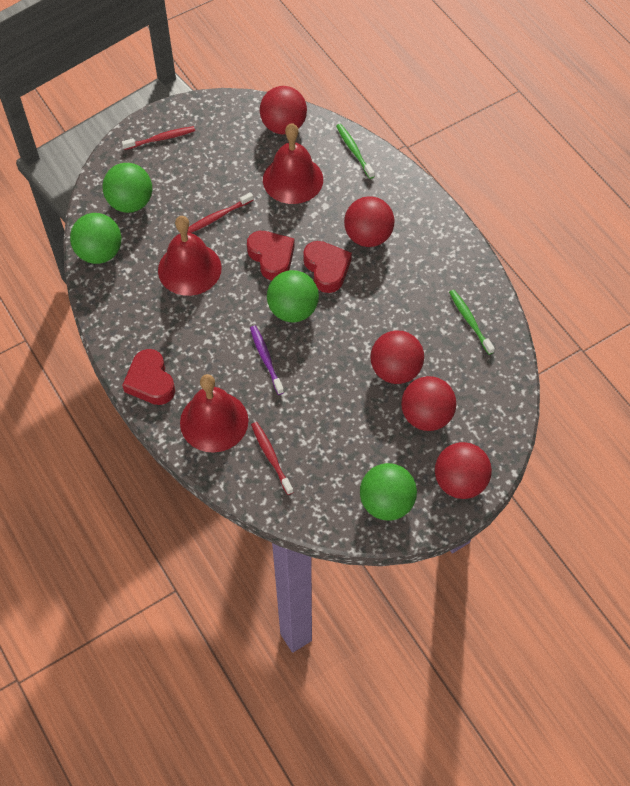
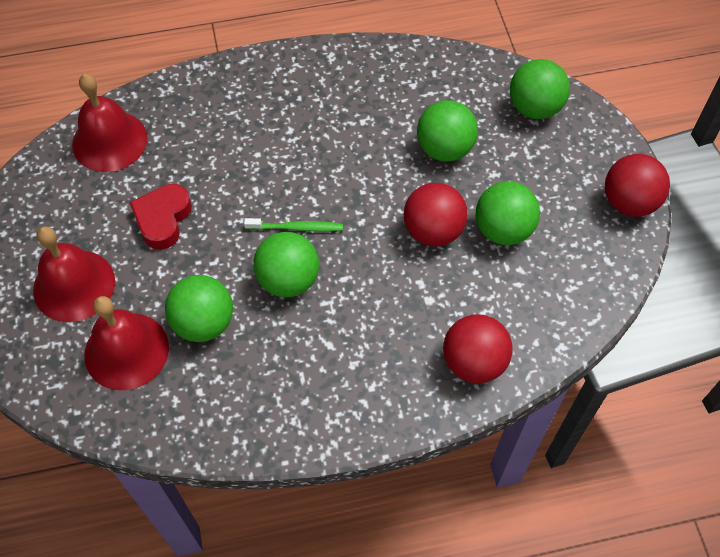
green ball: 4 -> 5
green toothbrush: 2 -> 1
purple toothbrush: 1 -> 0
red ball: 5 -> 3
red heart: 3 -> 1
red toothbrush: 3 -> 0

